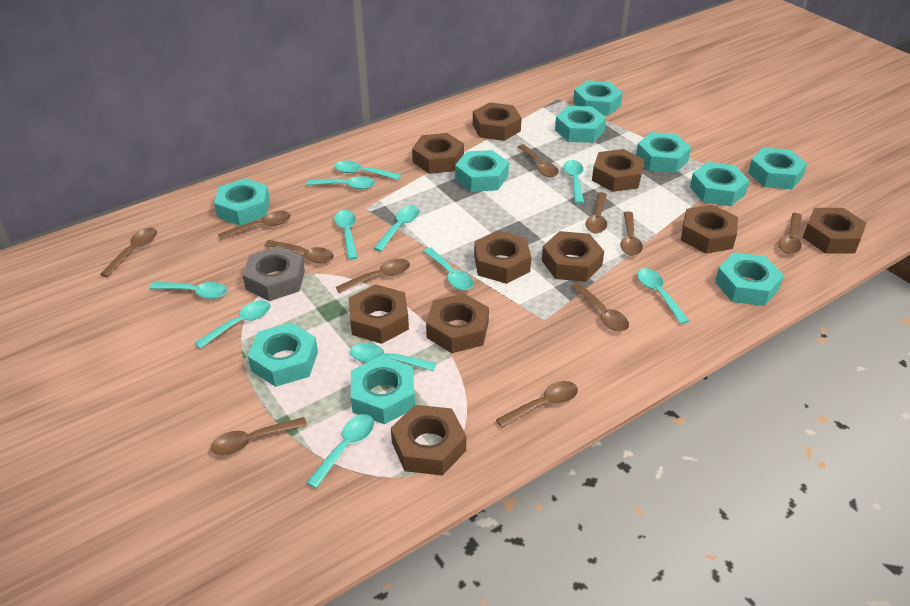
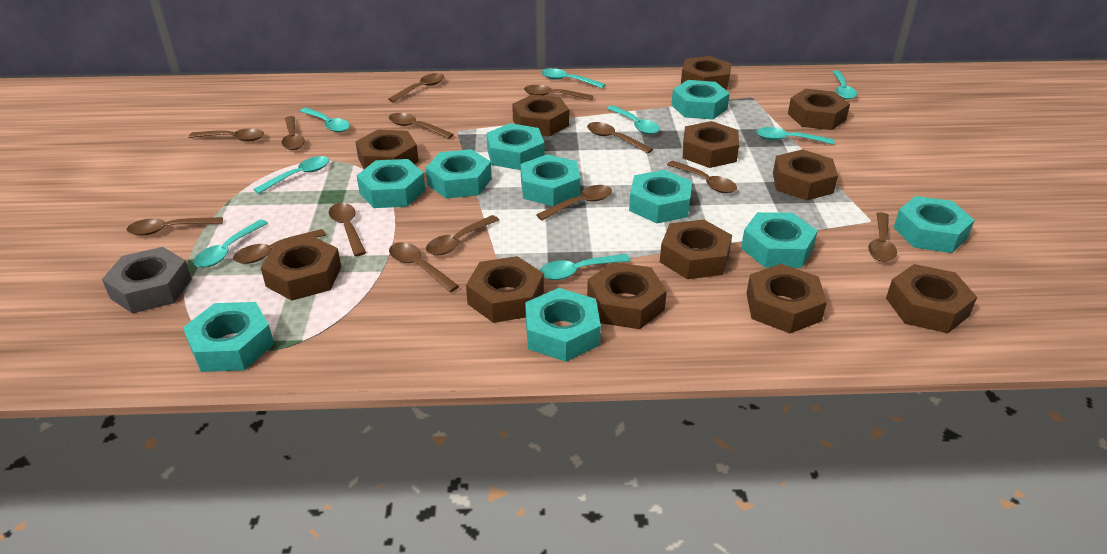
brown nut: 10 -> 12
brown spoon: 11 -> 14
turquoise spoon: 11 -> 8

